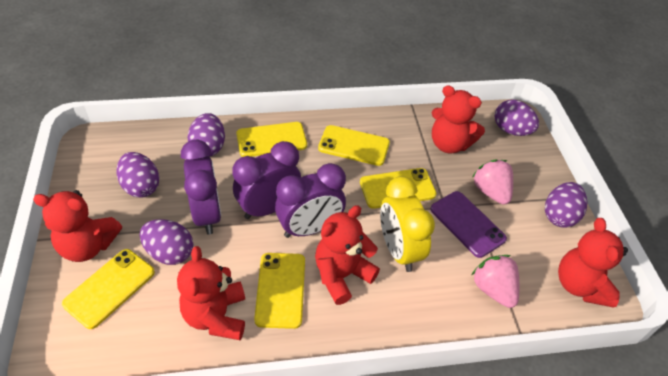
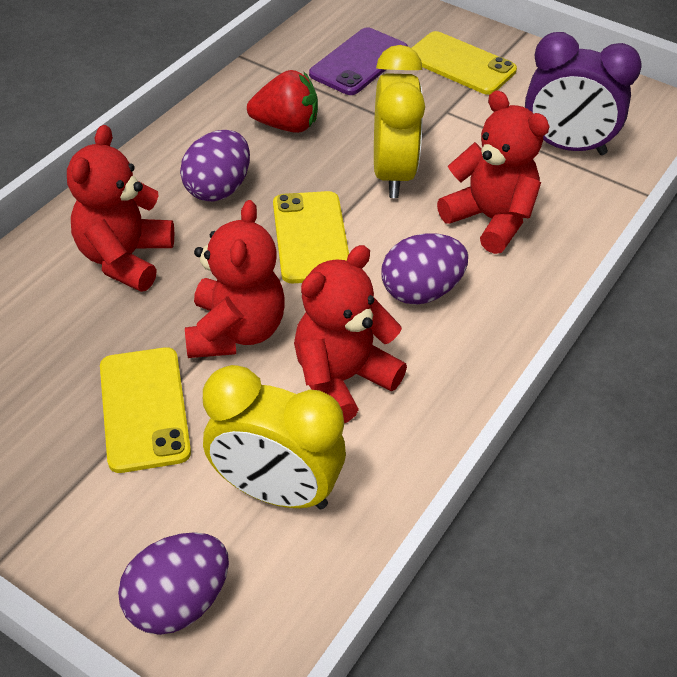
pink strawberry: 2 -> 0
purple clock: 3 -> 1
purple egg: 5 -> 3
red strawberry: 0 -> 1
red teddy bear: 5 -> 4
yellow clock: 1 -> 2
yellow phone: 5 -> 3

